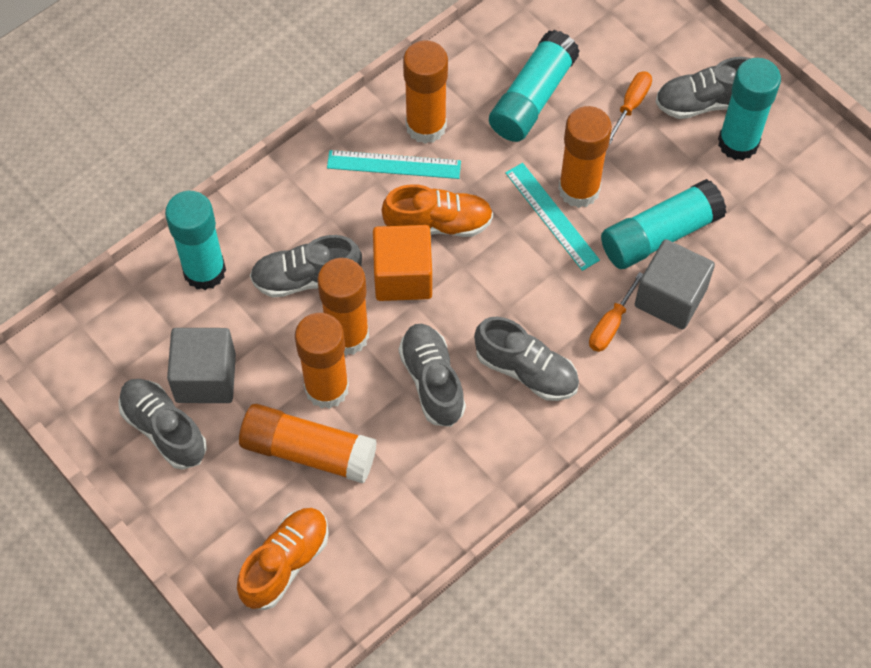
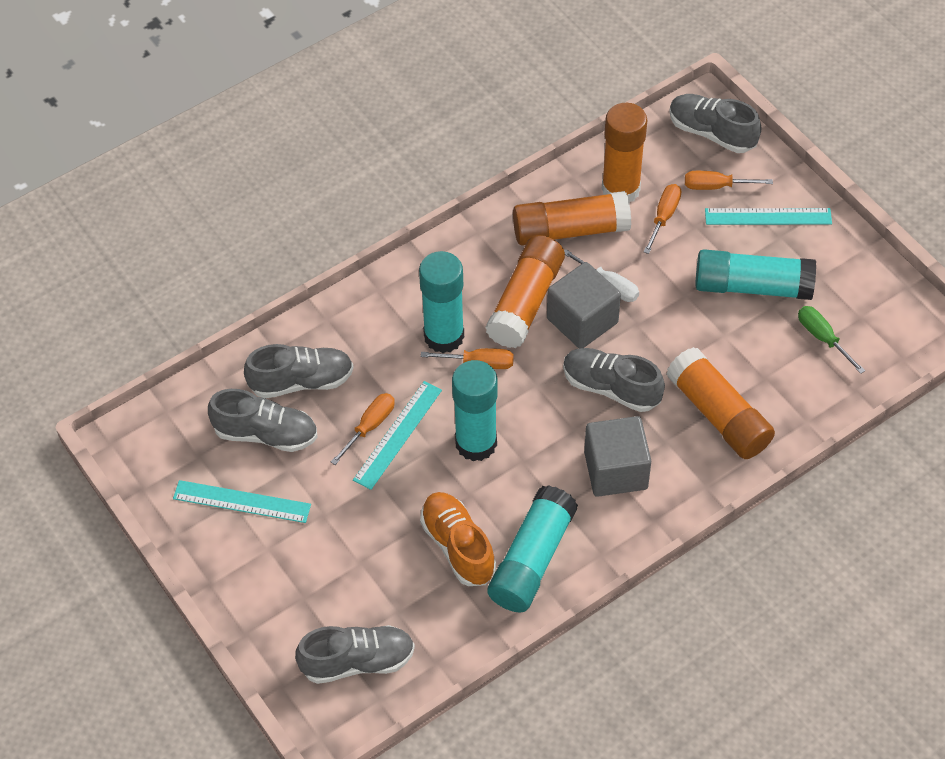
green screwdriver: 0 -> 1
orange cube: 1 -> 0
orange glue stick: 5 -> 4
orange screwdriver: 2 -> 4
orange shoe: 2 -> 1
turquoise ruler: 2 -> 3
white screwdriver: 0 -> 1

